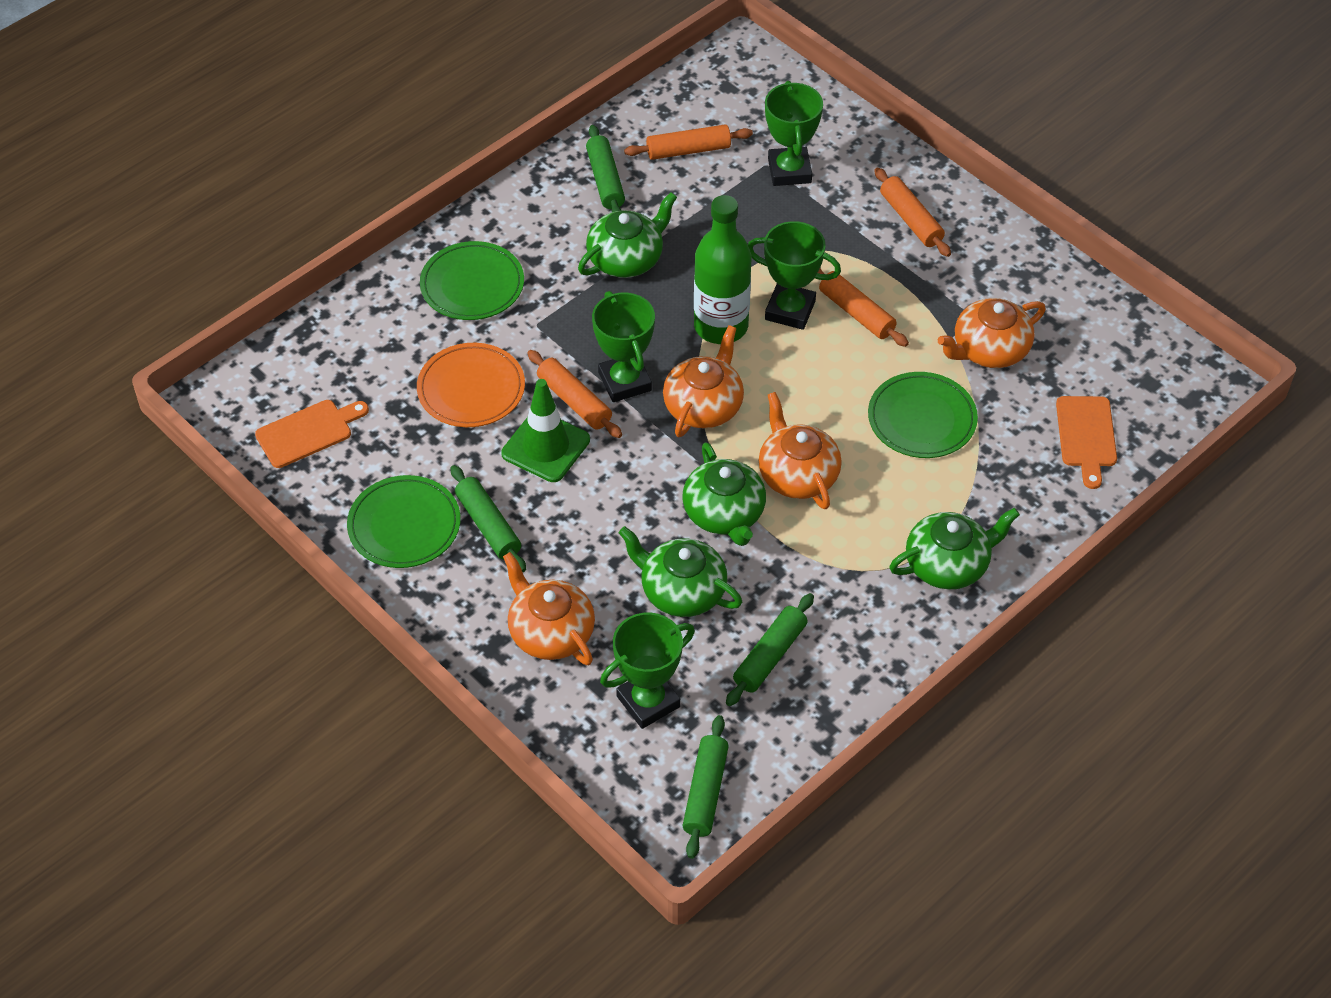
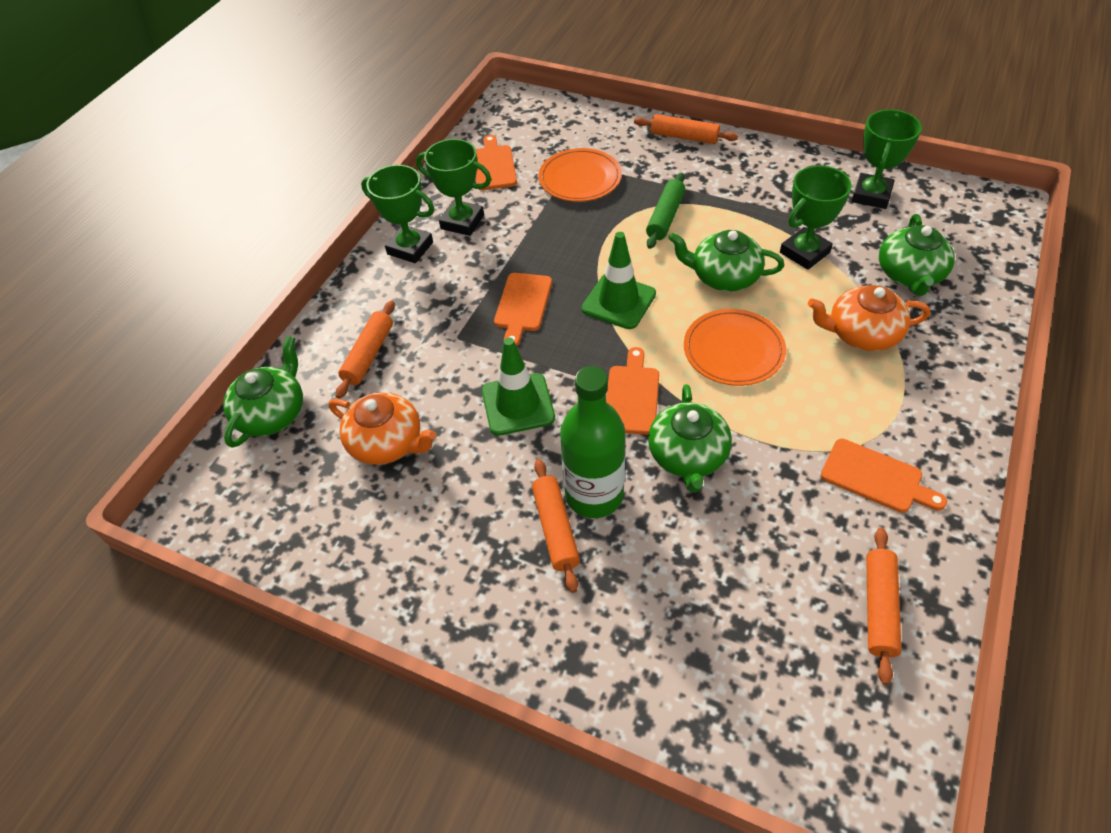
green plate: 3 -> 0
green rolling pin: 4 -> 1
green traffic cone: 1 -> 2
orange cutting board: 2 -> 4
orange plate: 1 -> 2
orange teapot: 4 -> 2

